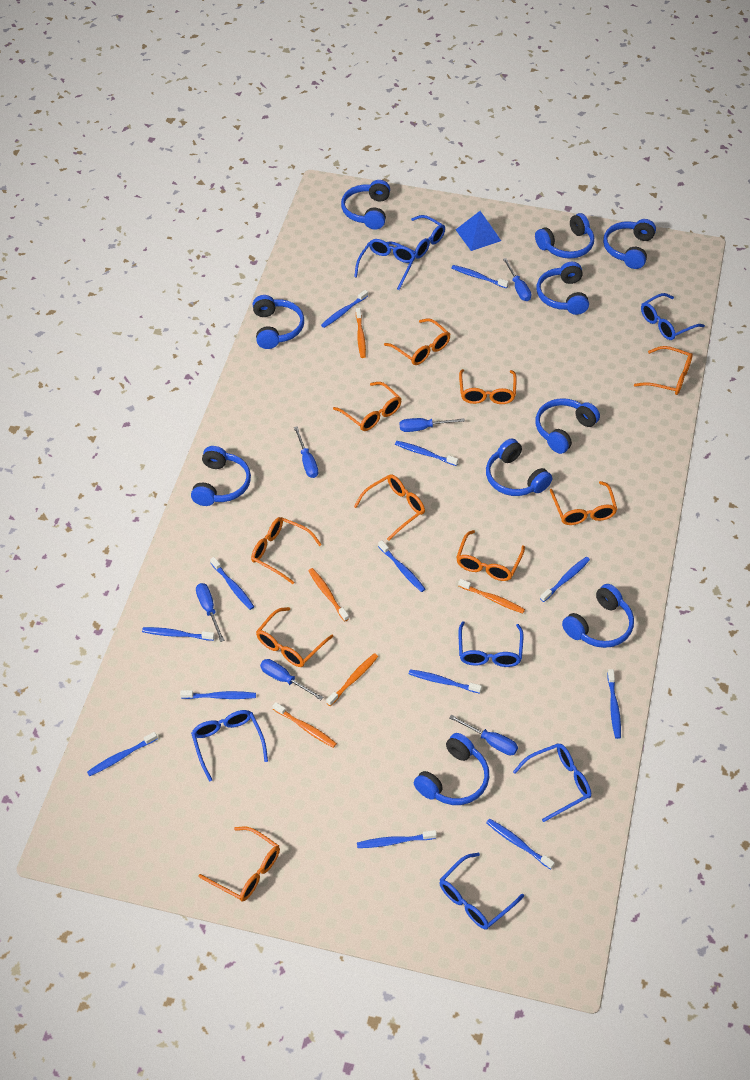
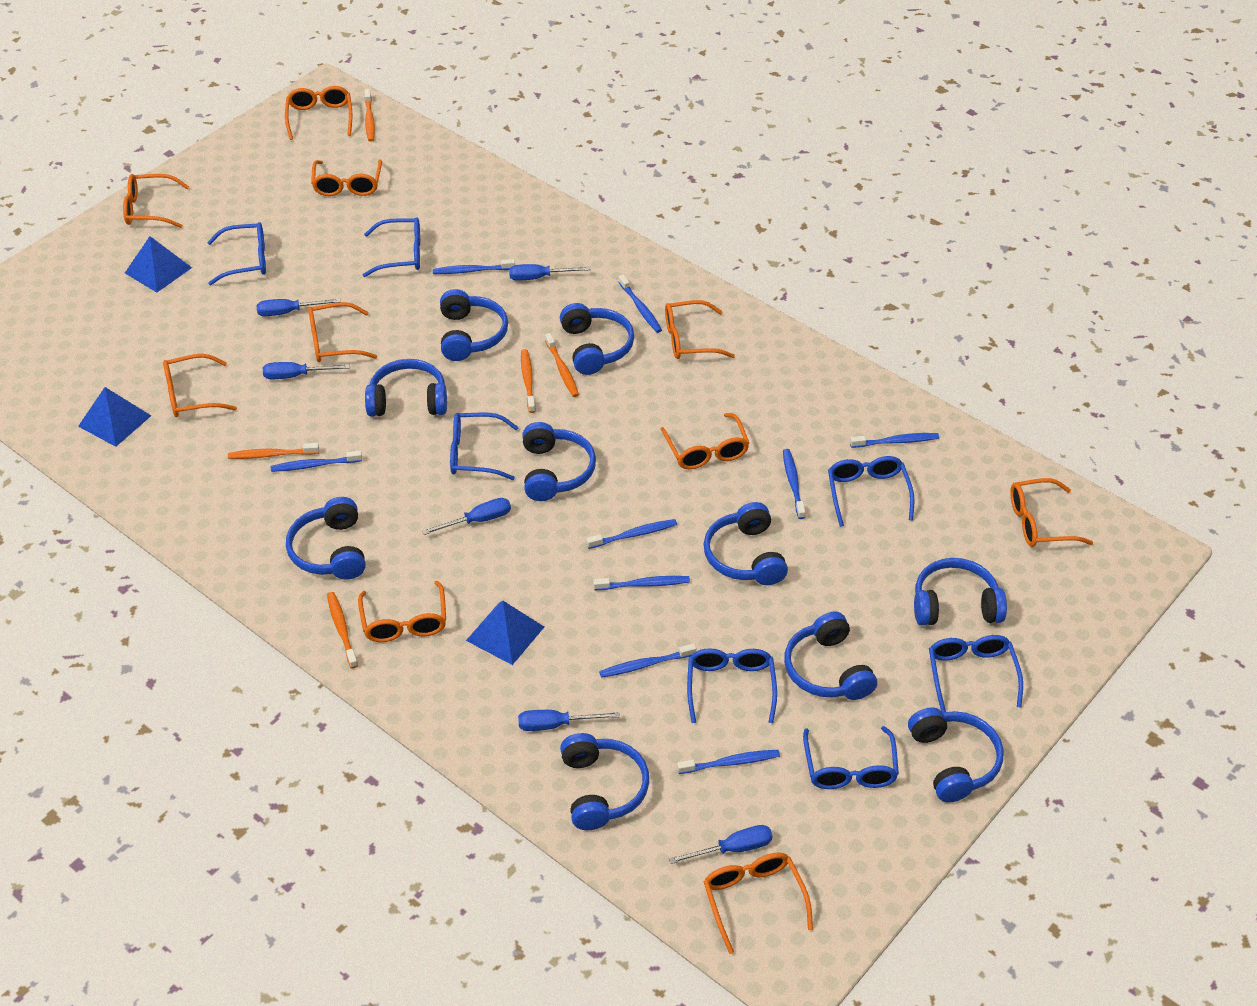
blue pyramid: 1 -> 3
blue toothbrush: 13 -> 9

